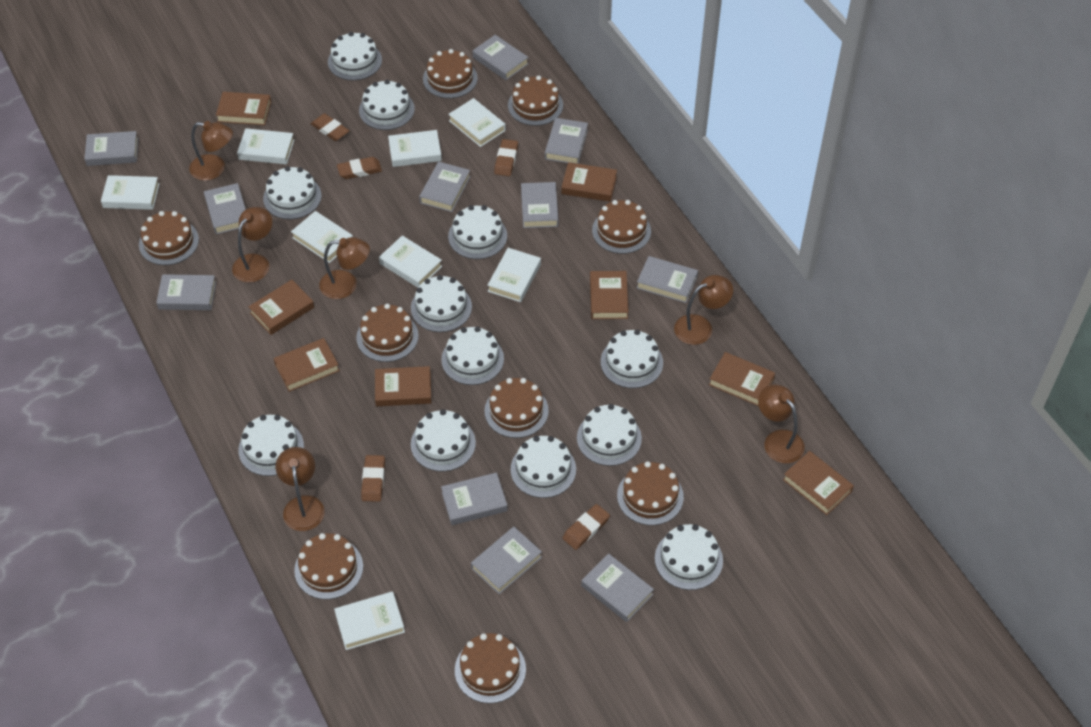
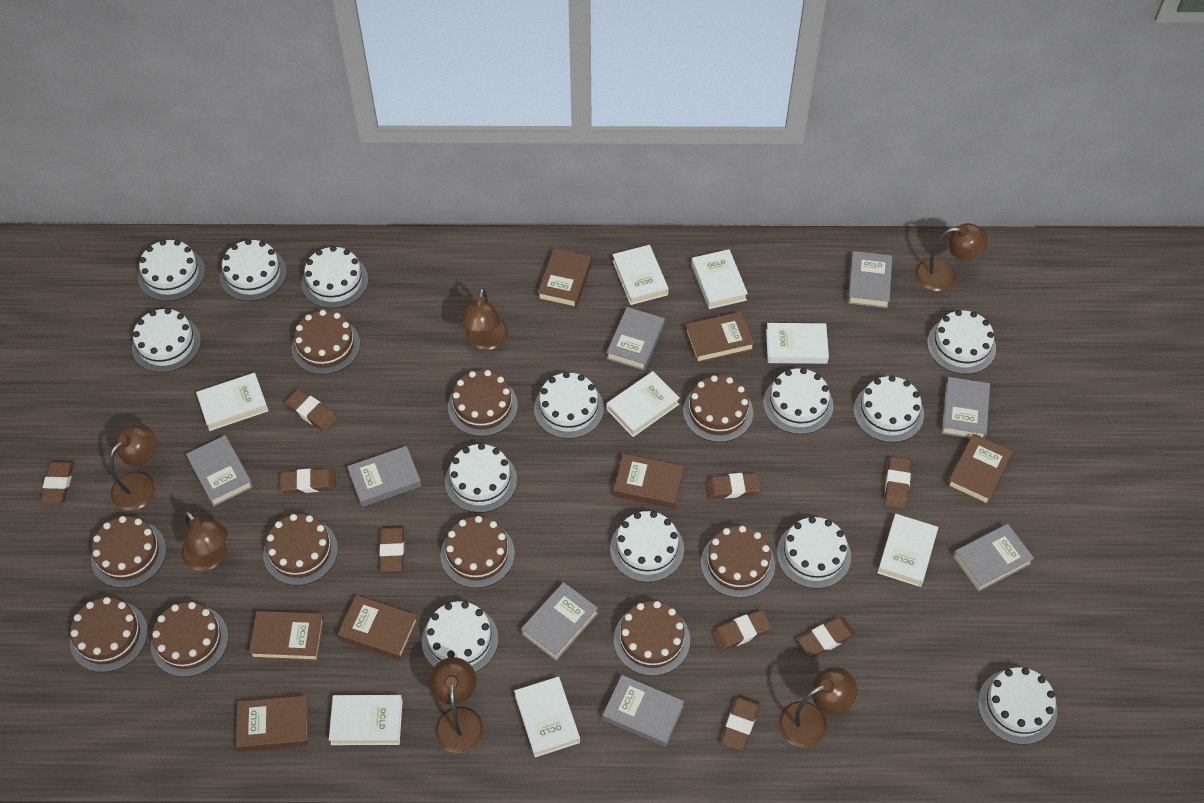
brown book: 8 -> 7
brown cake: 9 -> 10
brown eraser: 5 -> 9
grey book: 11 -> 8
white cake: 12 -> 13

